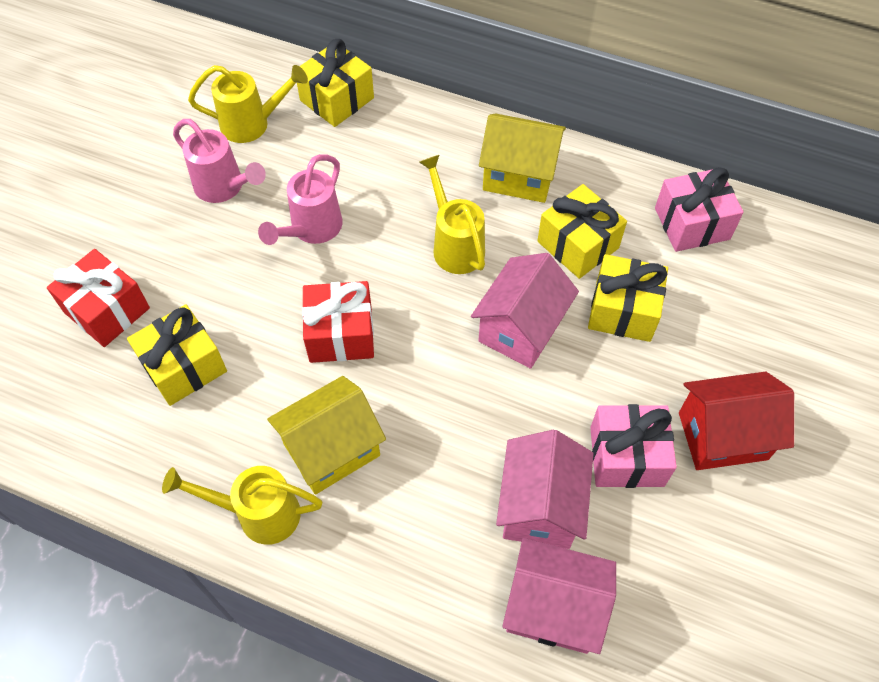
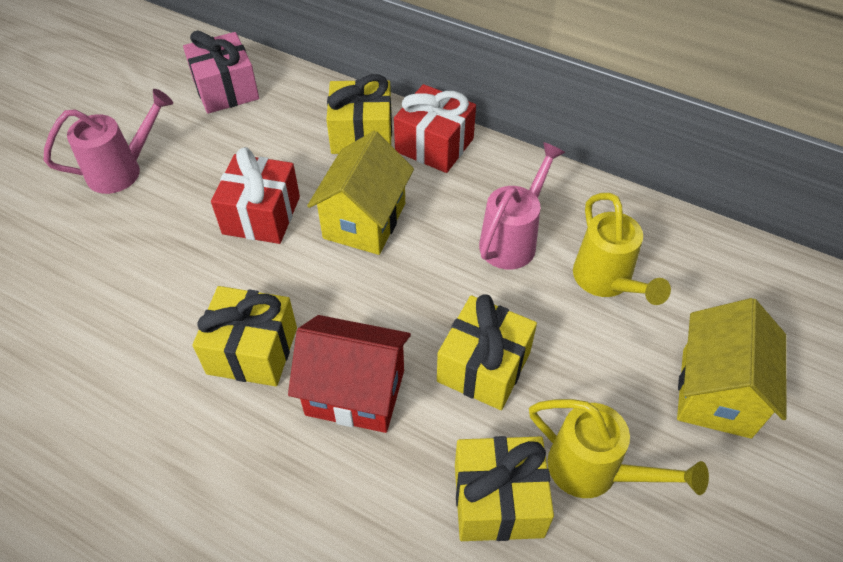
pink gift: 2 -> 1
pink house: 3 -> 0
yellow watering can: 3 -> 2

